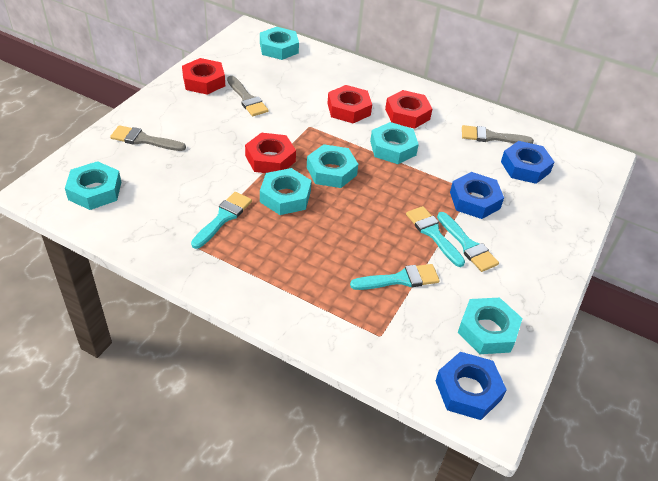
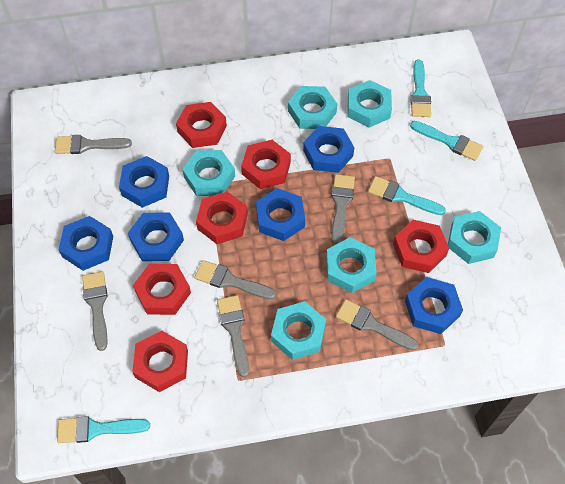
blue nut: 3 -> 6
grey brush: 3 -> 6
red nut: 4 -> 6

